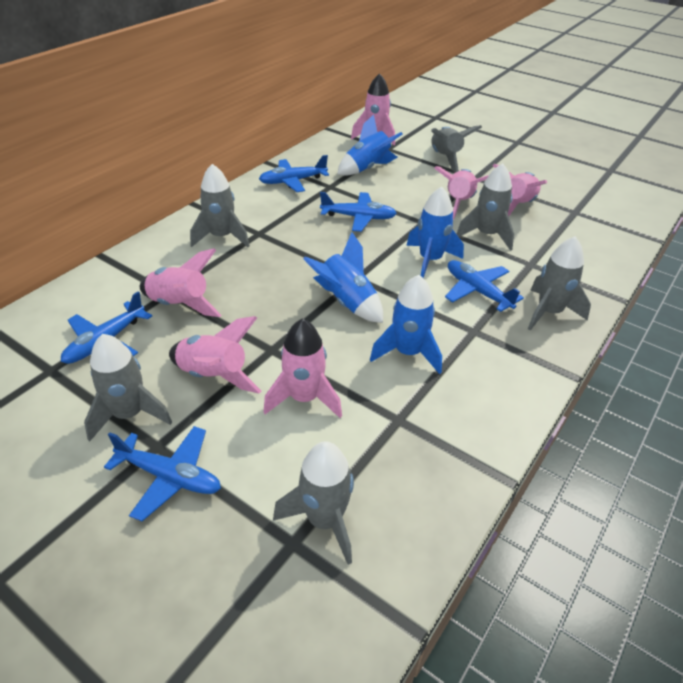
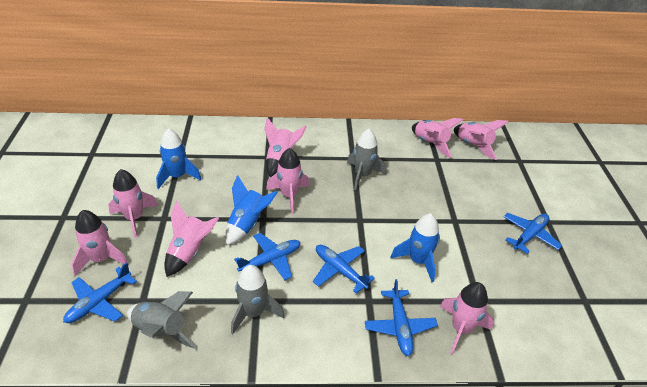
blue rocket: 4 -> 3
grey rocket: 6 -> 3
pink rocket: 6 -> 8

